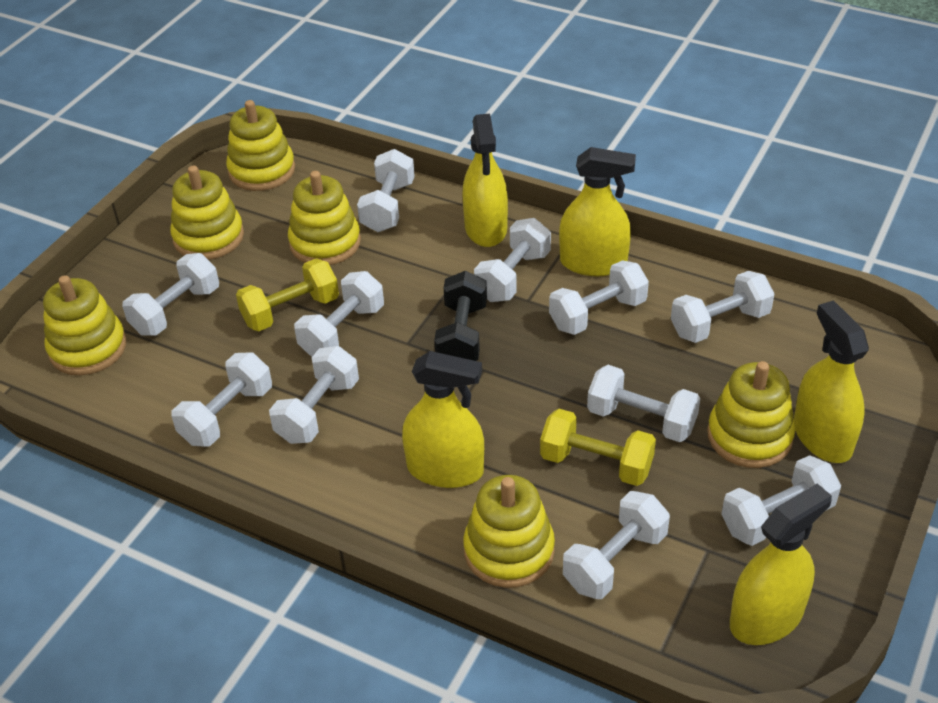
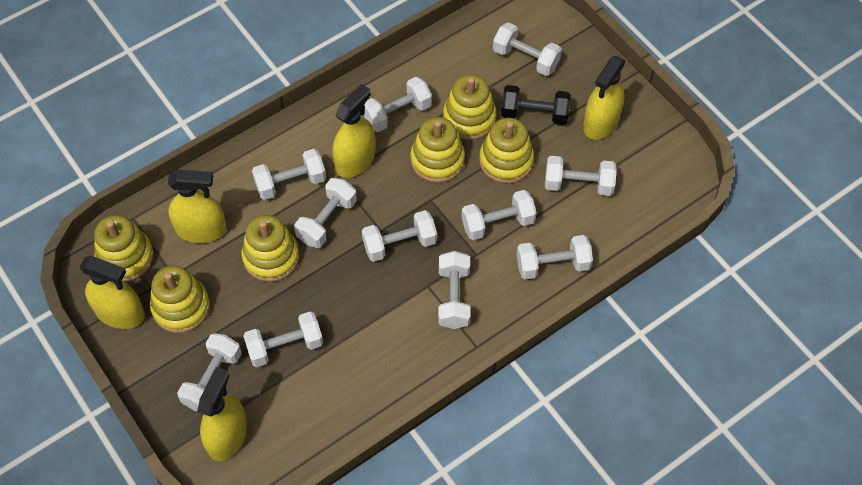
yellow dumbbell: 2 -> 0

